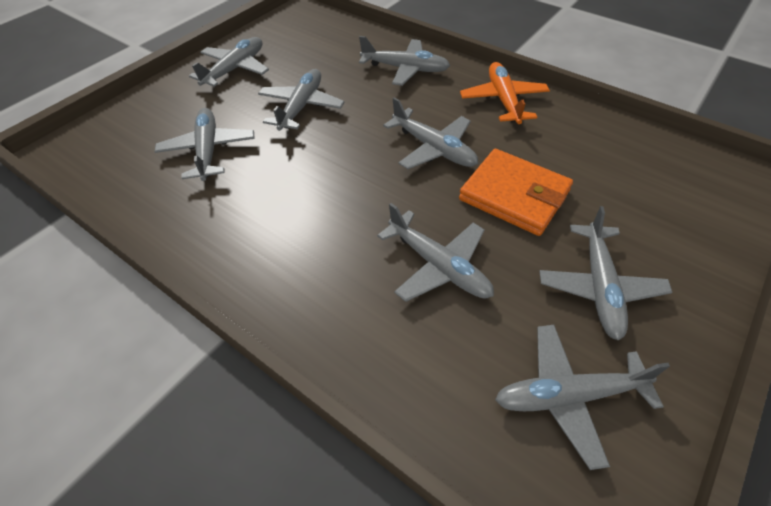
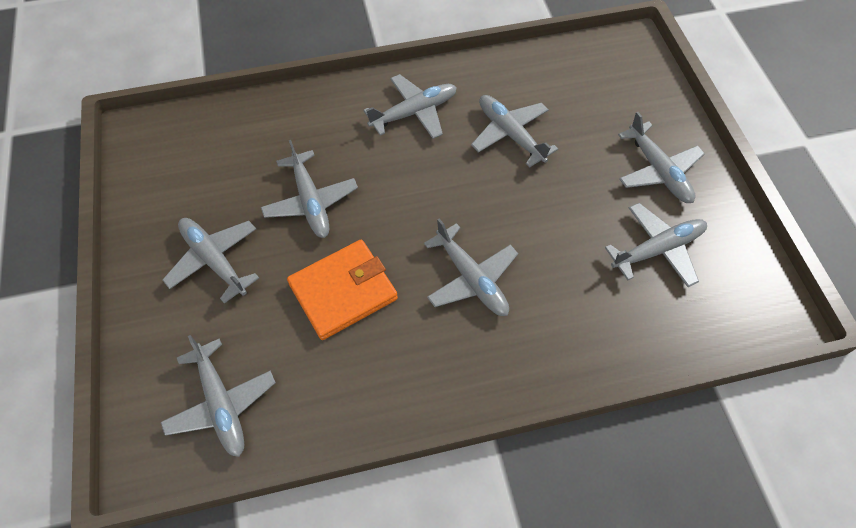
orange plane: 1 -> 0

